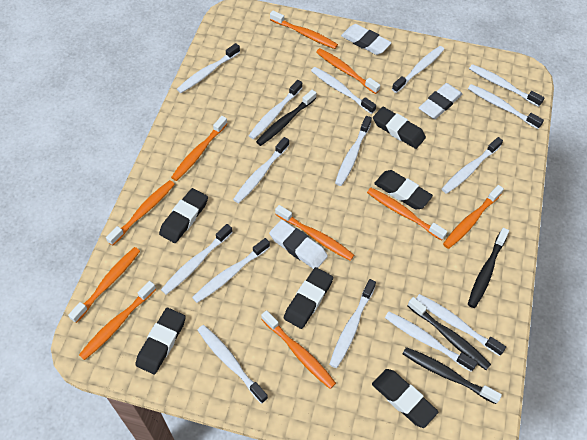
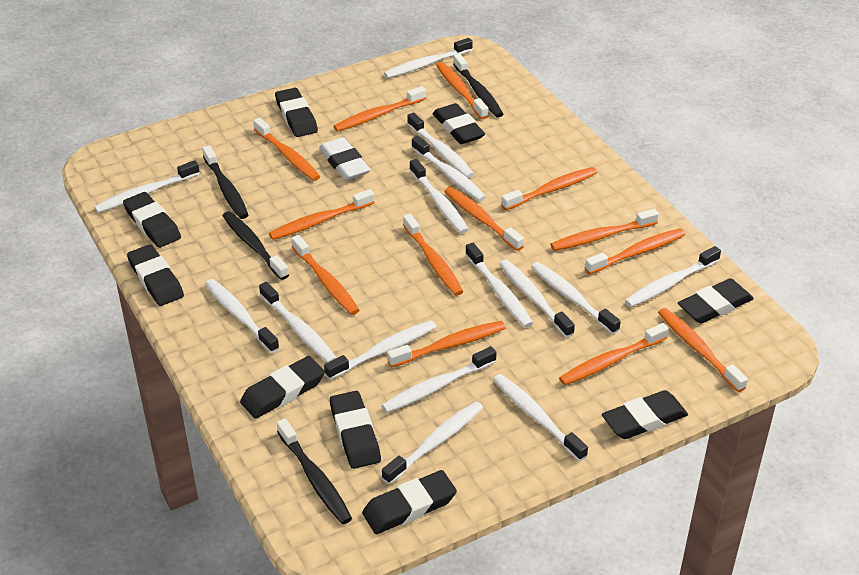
black eraser: 6 -> 9
orange toothbrush: 10 -> 13
white eraser: 3 -> 1

